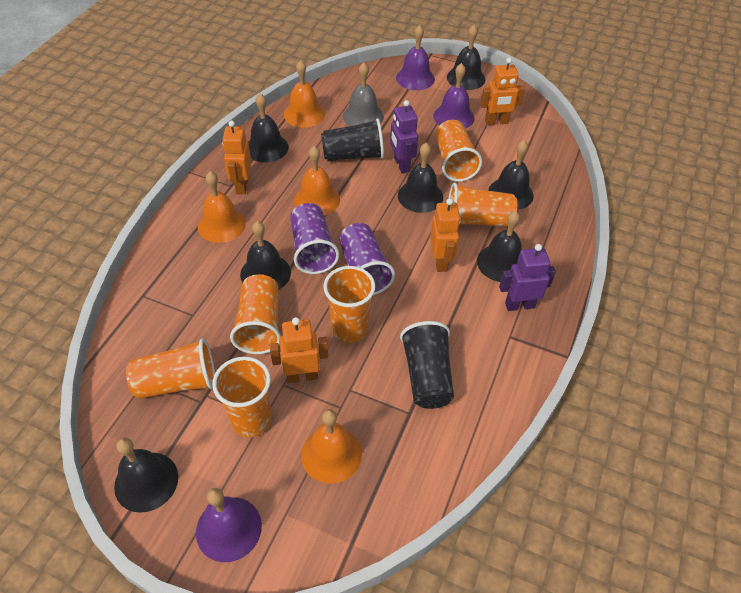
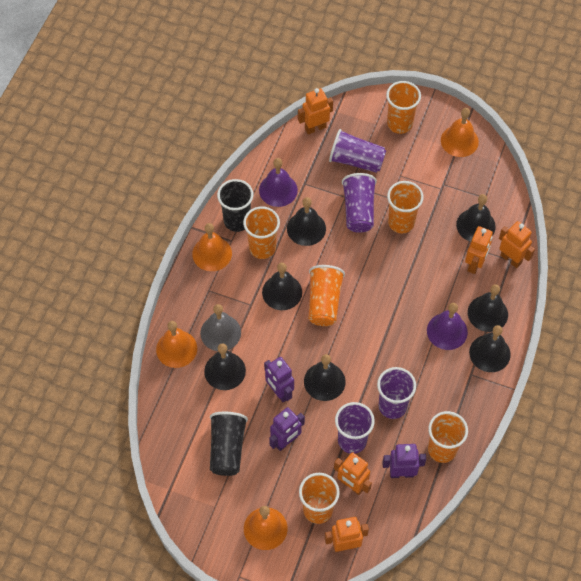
orange robot: 4 -> 5
purple bell: 3 -> 2
purple cup: 2 -> 4
purple robot: 2 -> 3

